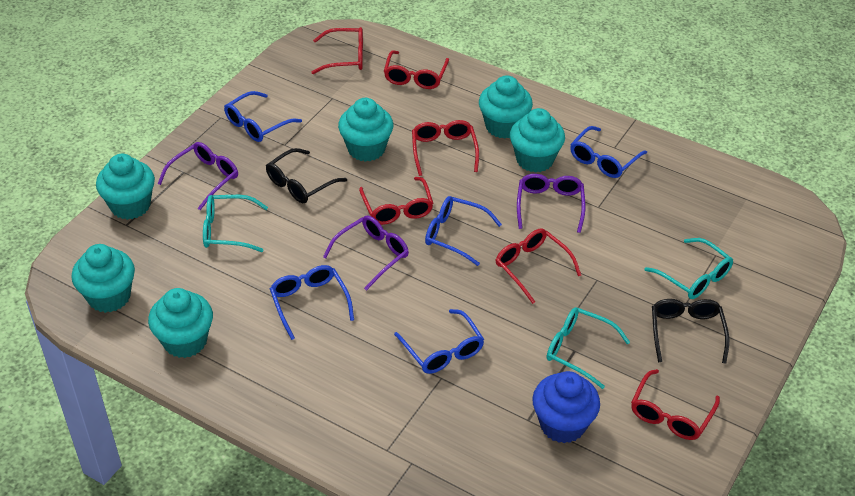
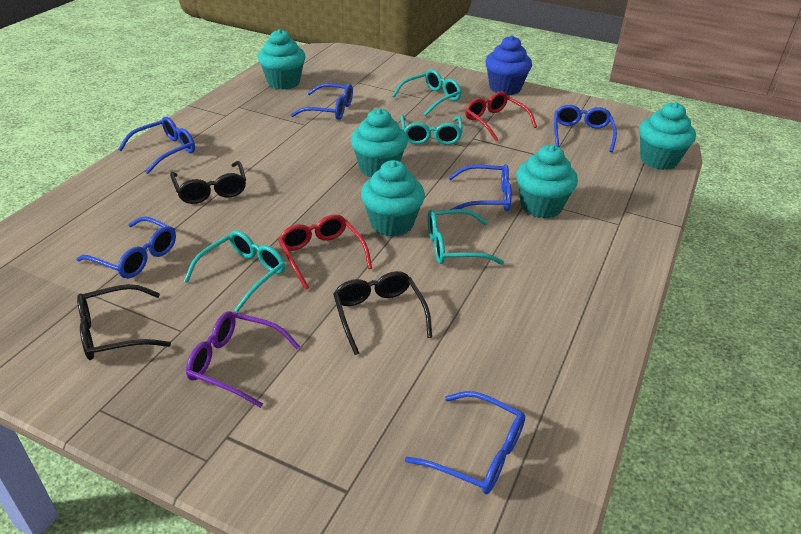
black glasses: 2 -> 3
blue glasses: 5 -> 6
purple glasses: 3 -> 1
red glasses: 6 -> 2
turquoise cupcake: 6 -> 5
turquoise glasses: 3 -> 4

